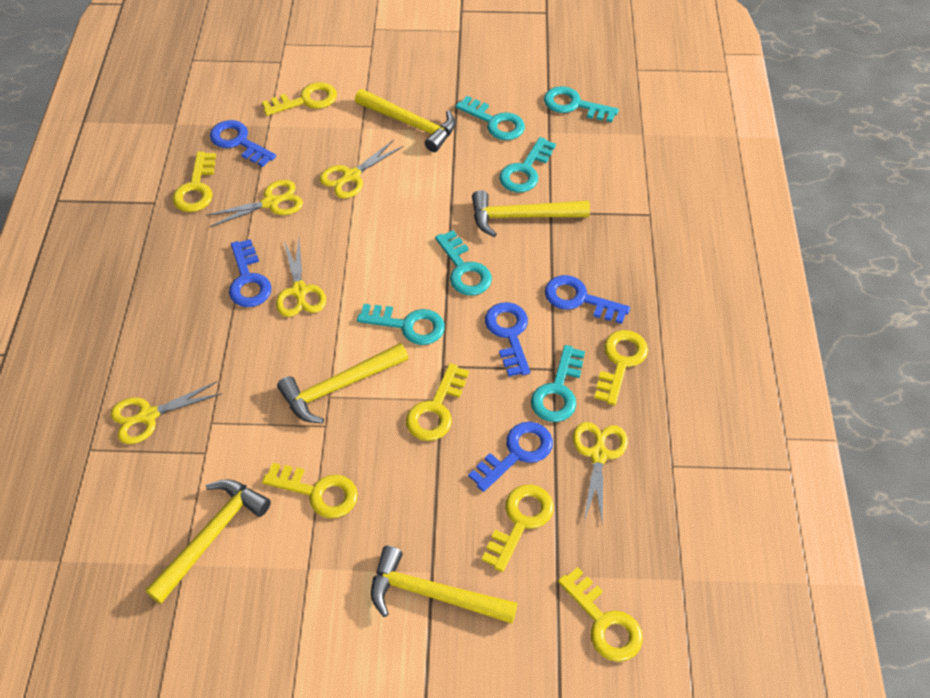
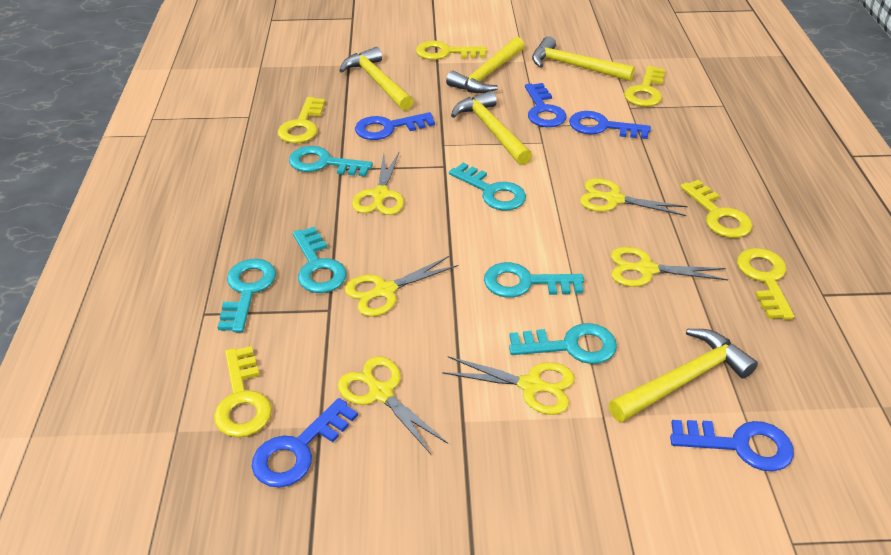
yellow key: 7 -> 6
yellow scissors: 5 -> 6

